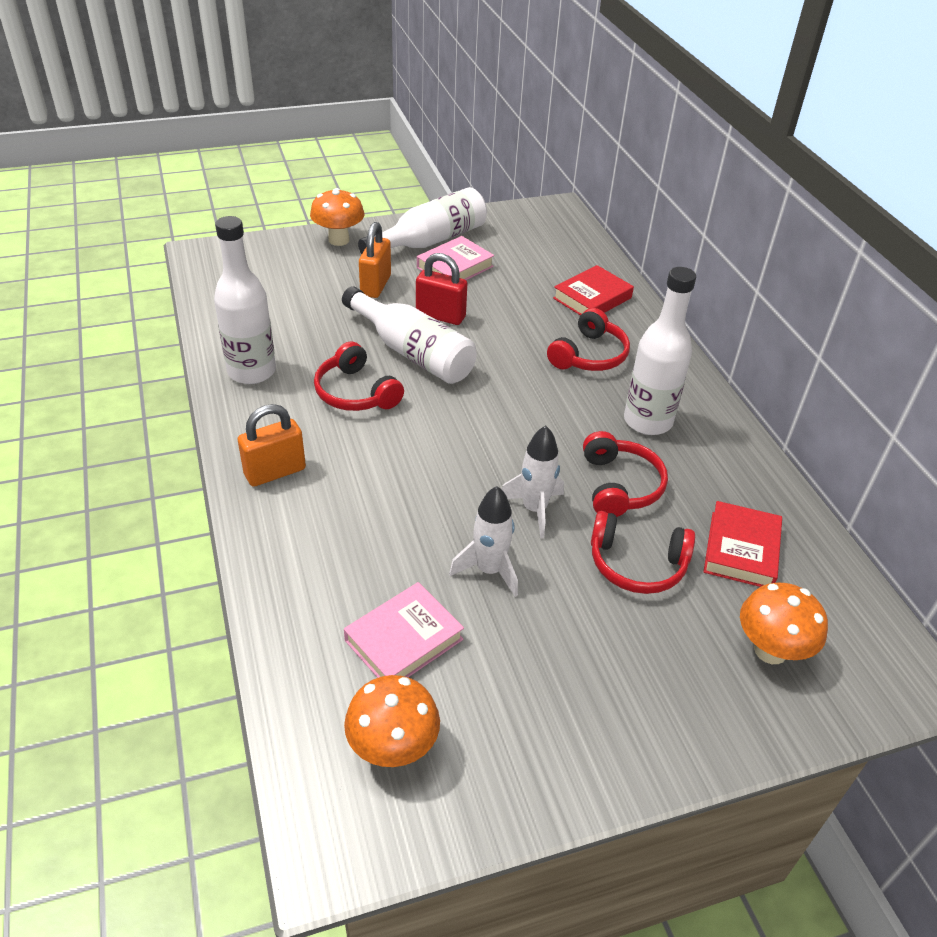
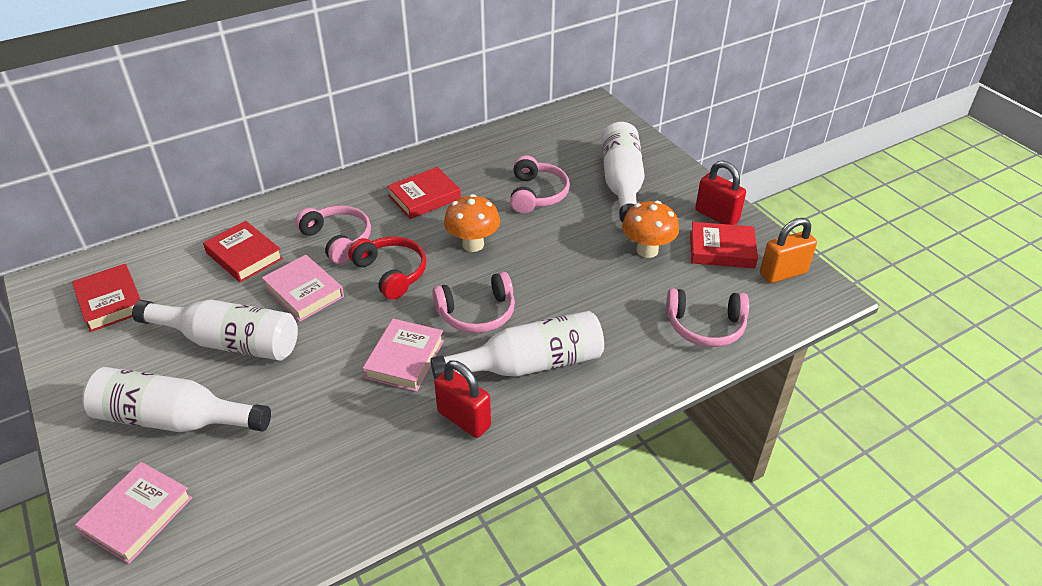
orange mushroom: 3 -> 2
orange padlock: 2 -> 1
pink book: 2 -> 3
pink headphones: 0 -> 4
red book: 2 -> 4
red headphones: 4 -> 1
red padlock: 1 -> 2
white rocket: 2 -> 0

